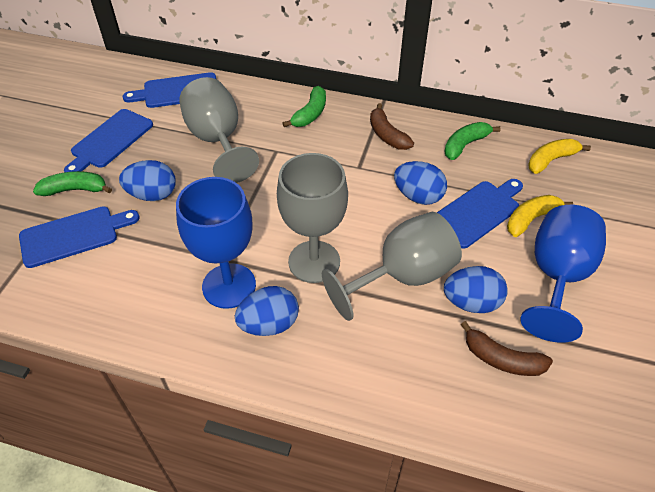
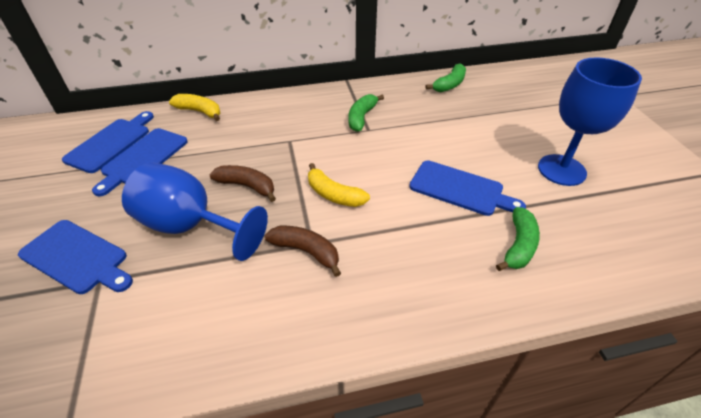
blue egg: 4 -> 0
grey goblet: 3 -> 0

